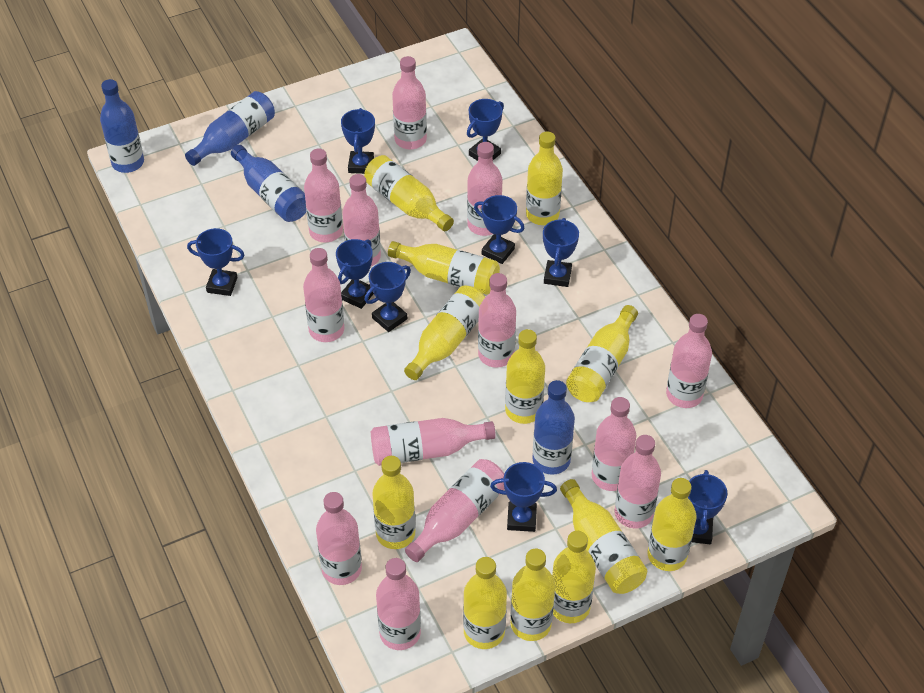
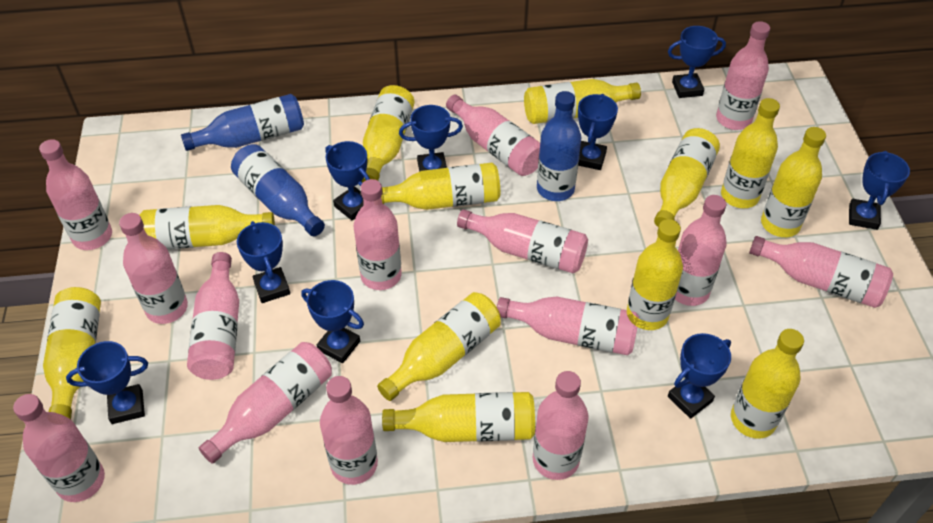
blue bottle: 4 -> 3
pink bottle: 13 -> 14

